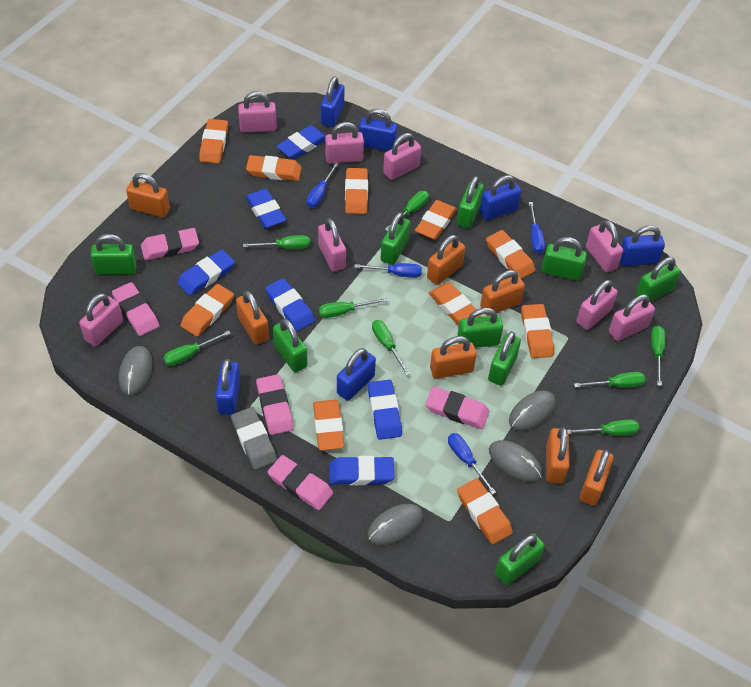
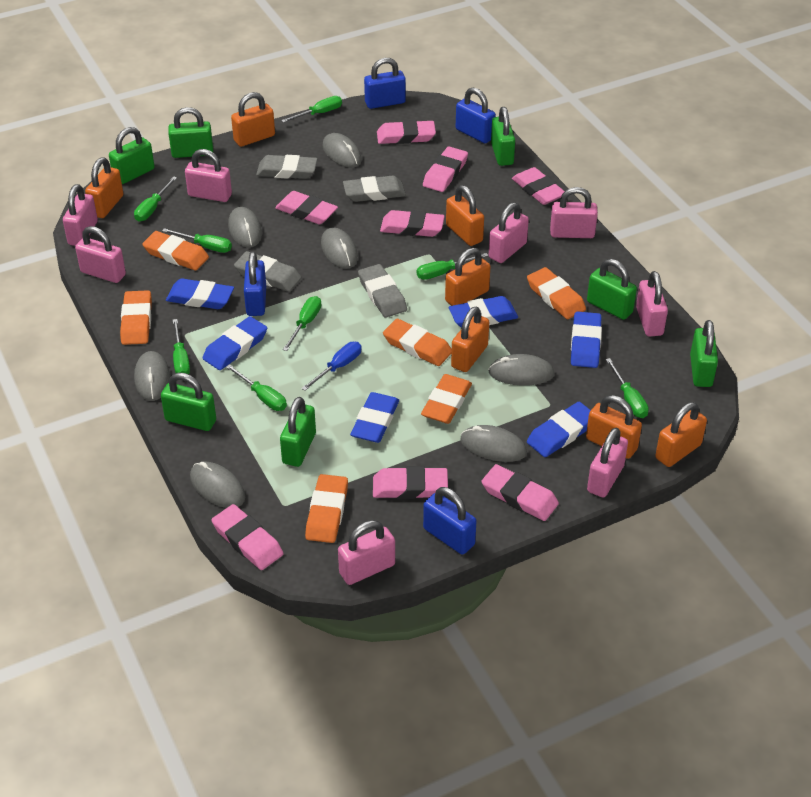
blue padlock: 6 -> 4
blue screwdriver: 4 -> 1
green padlock: 9 -> 7
grey eraser: 1 -> 4
grey mouse: 4 -> 7
orange eraser: 10 -> 6
pink eraser: 5 -> 8

